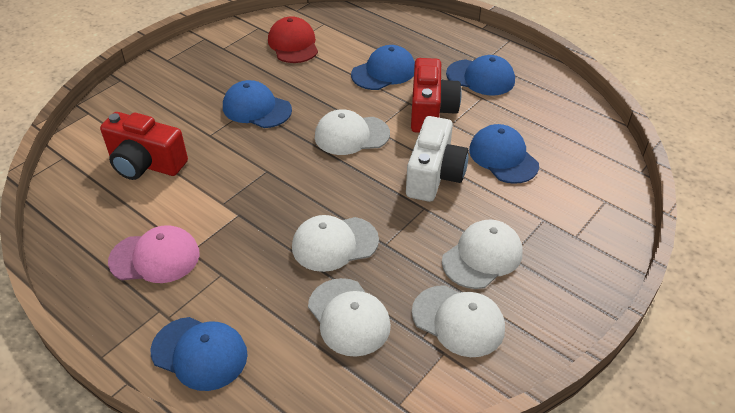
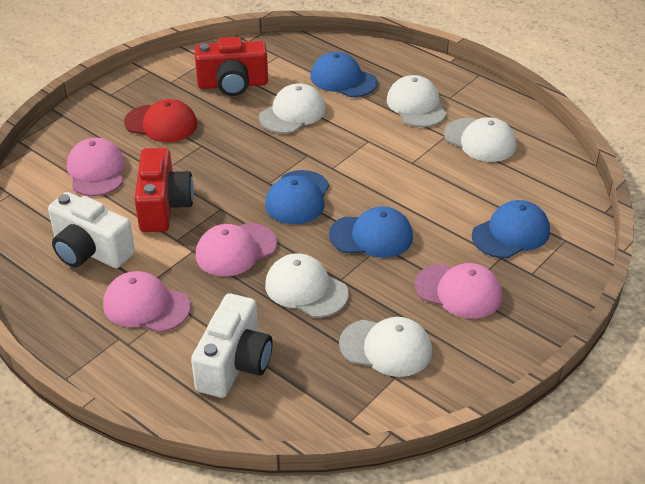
blue cap: 5 -> 4
pink cap: 1 -> 4
white camera: 1 -> 2

